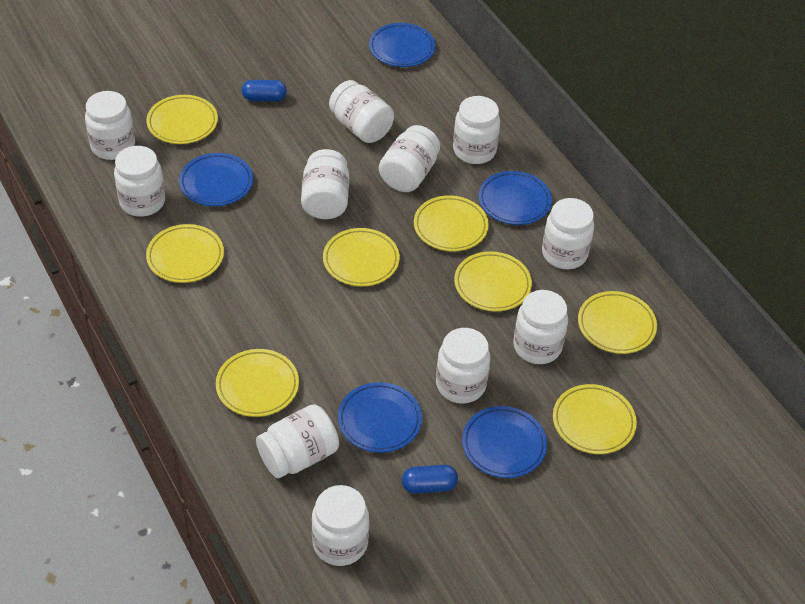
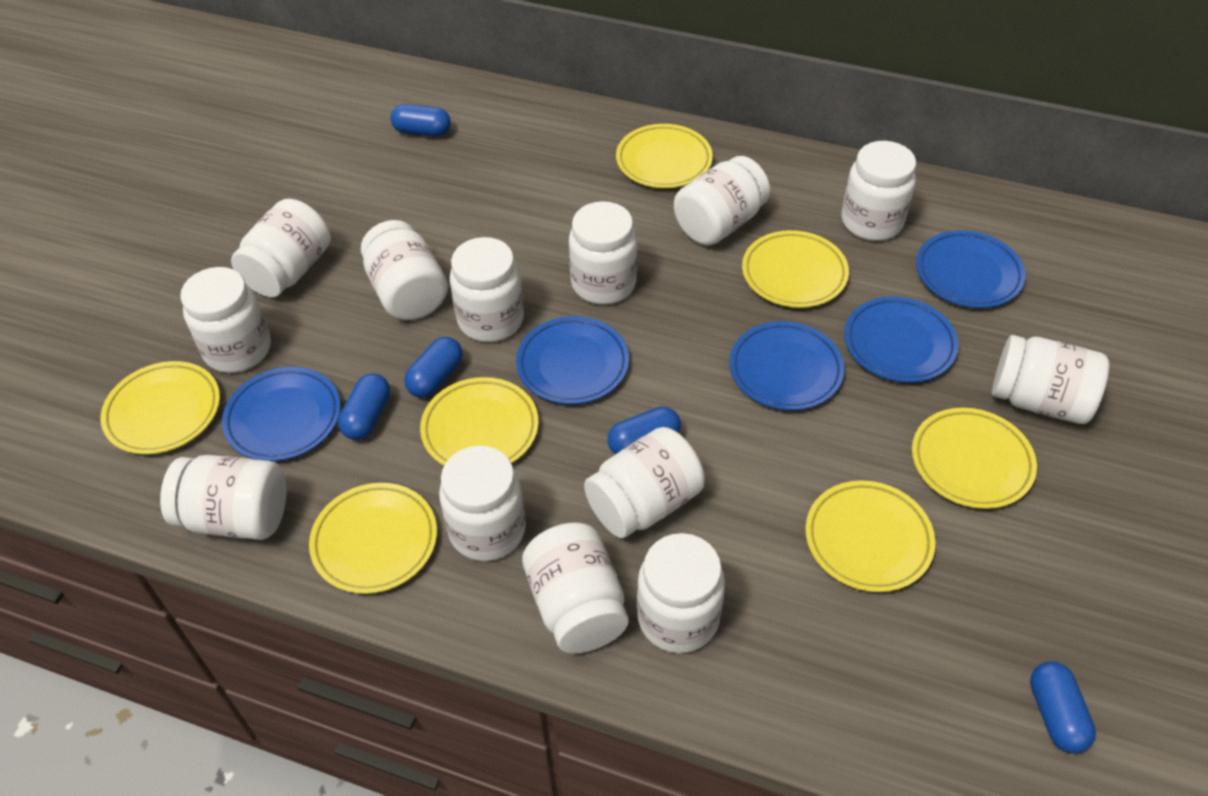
blue capsule: 2 -> 5
white jar: 11 -> 13
yellow plate: 8 -> 7

